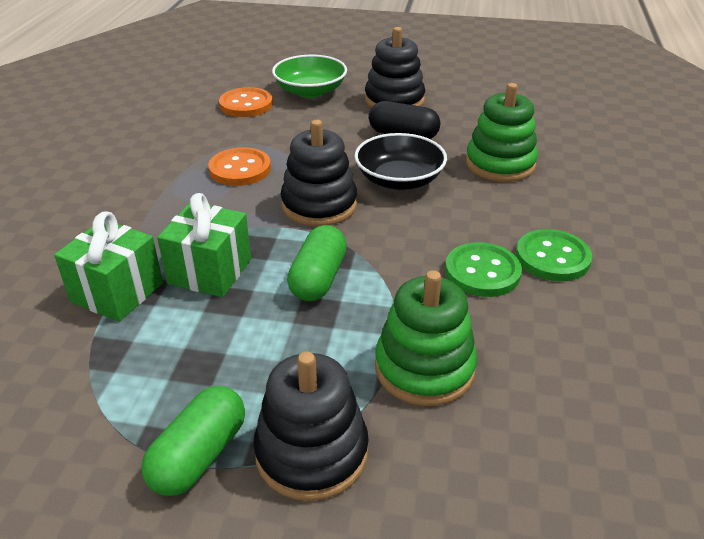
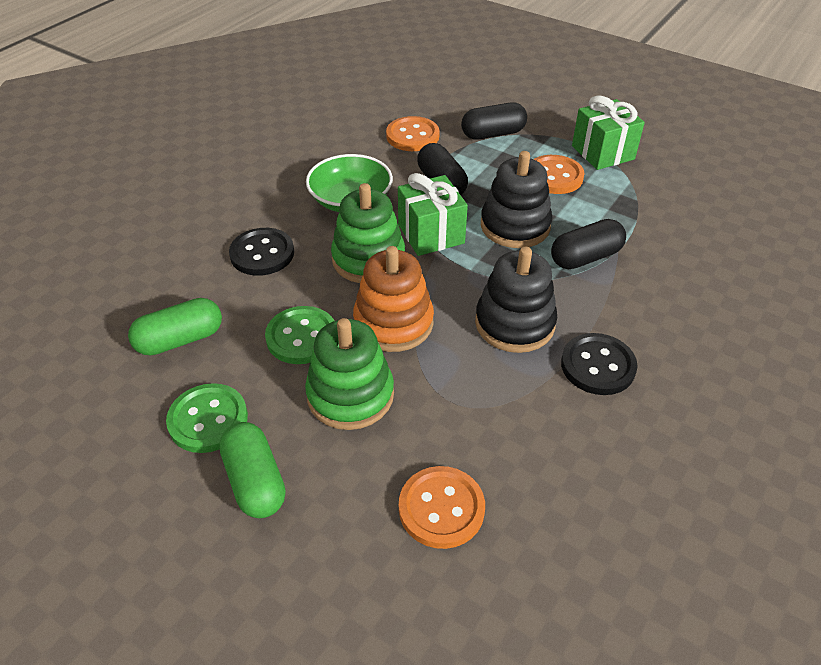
black bowl: 1 -> 0
black button: 0 -> 2
black capsule: 1 -> 3
black stacking toy: 3 -> 2
orange button: 2 -> 3
orange stacking toy: 0 -> 1

